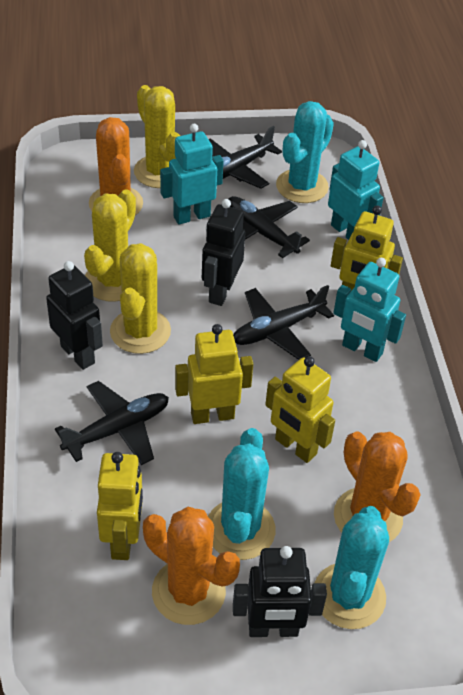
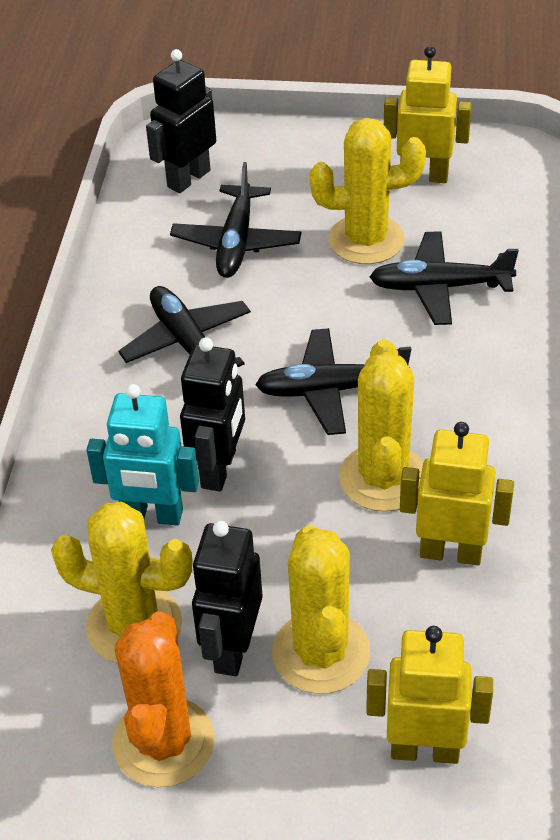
orange cactus: 3 -> 1
turquoise cactus: 3 -> 0
turquoise robot: 3 -> 1
yellow cactus: 3 -> 4
yellow robot: 4 -> 3

